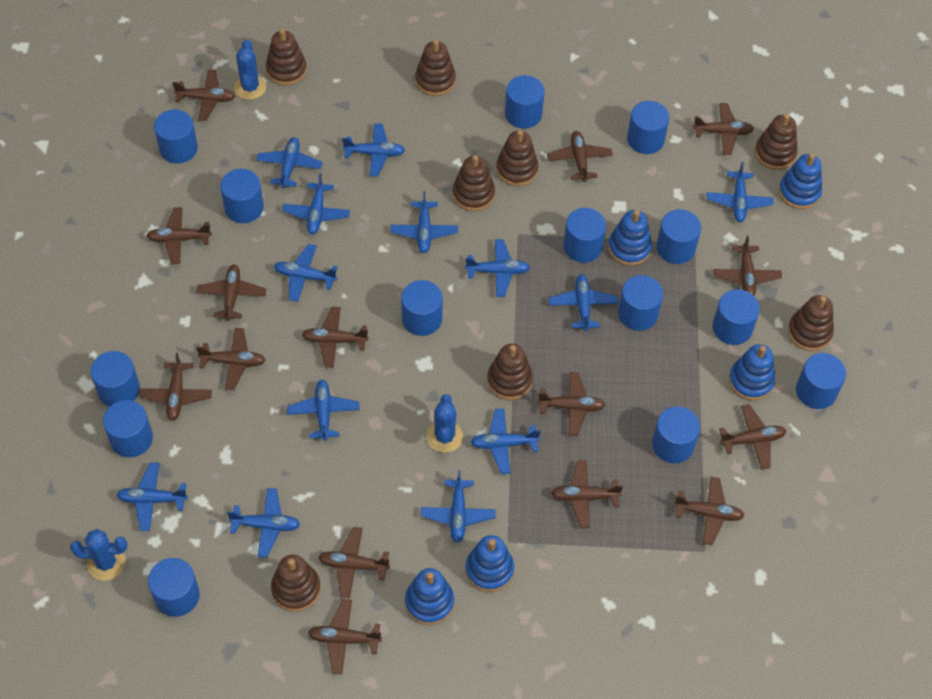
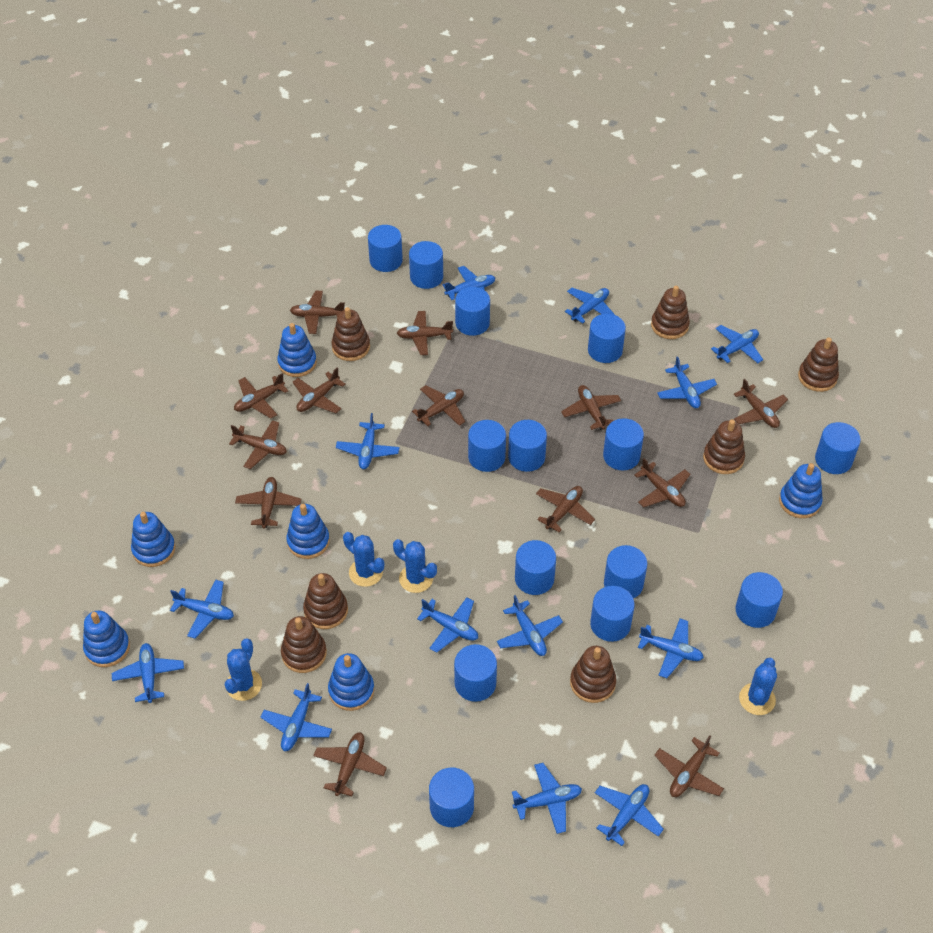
blue cactus: 3 -> 4
blue stacking toy: 5 -> 6
brown plane: 15 -> 13
brown stacking toy: 8 -> 7

